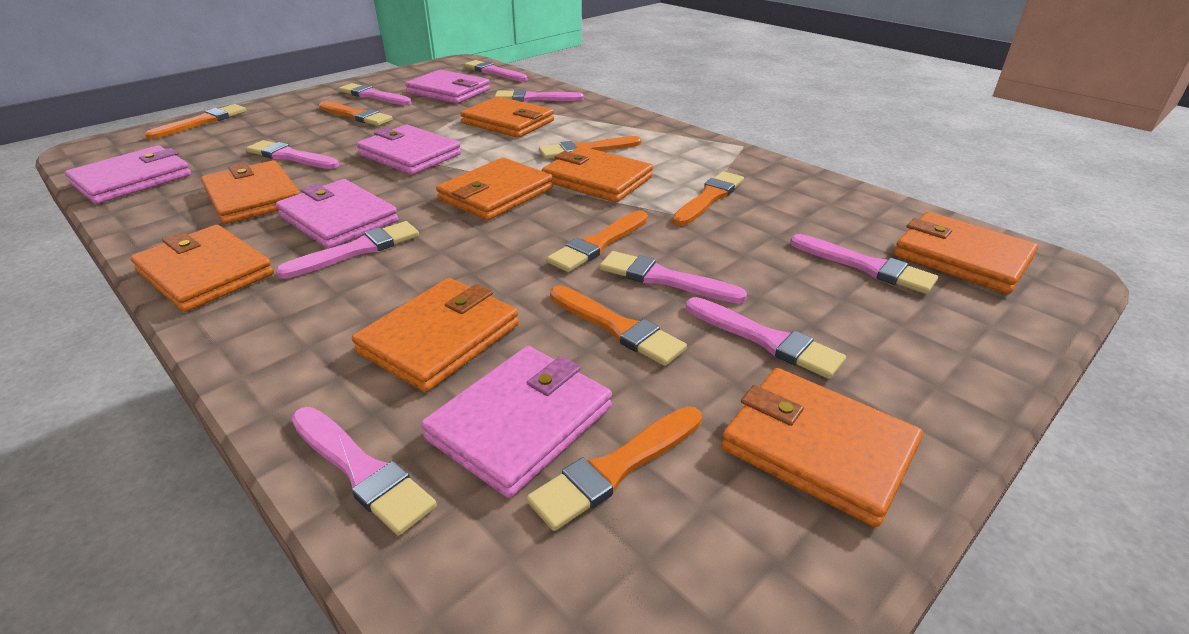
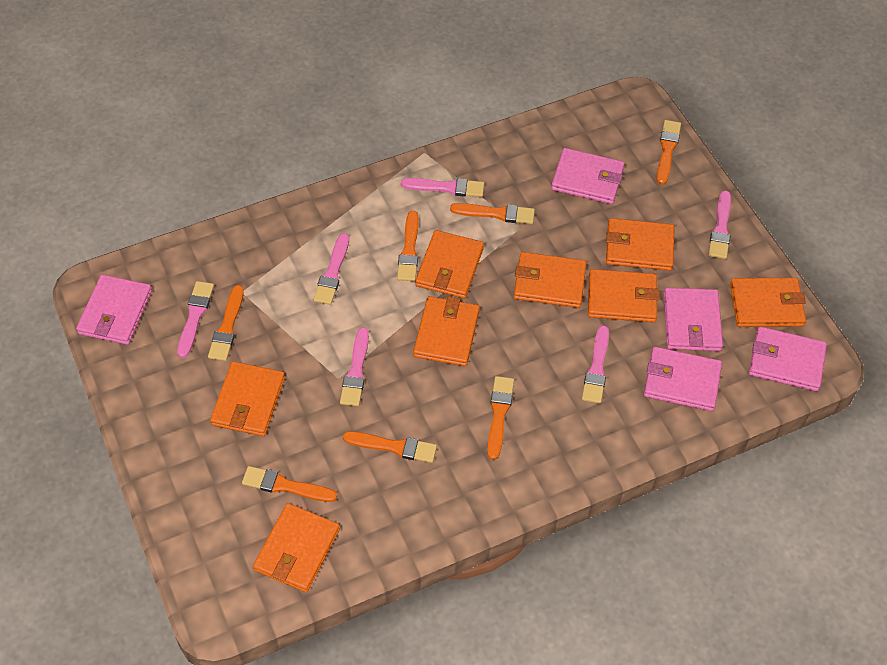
pink brush: 9 -> 6

